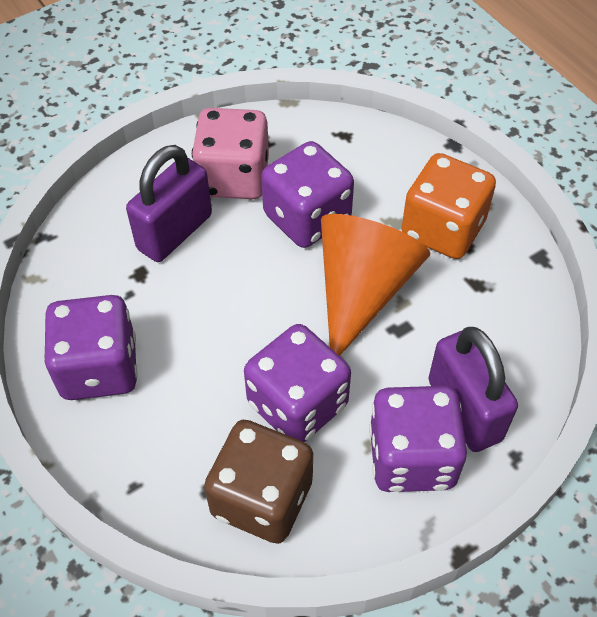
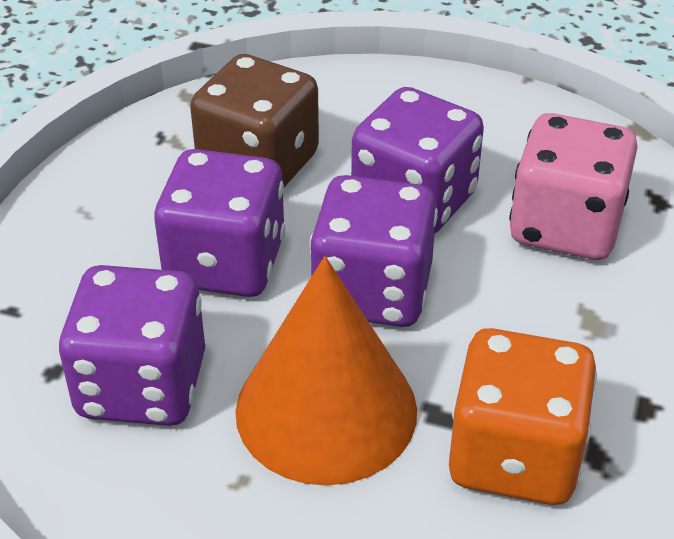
purple padlock: 2 -> 0

